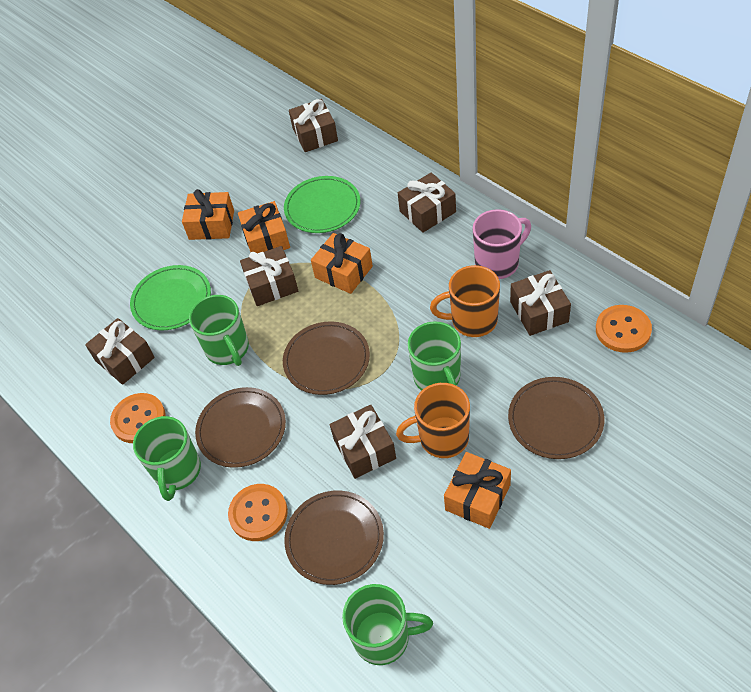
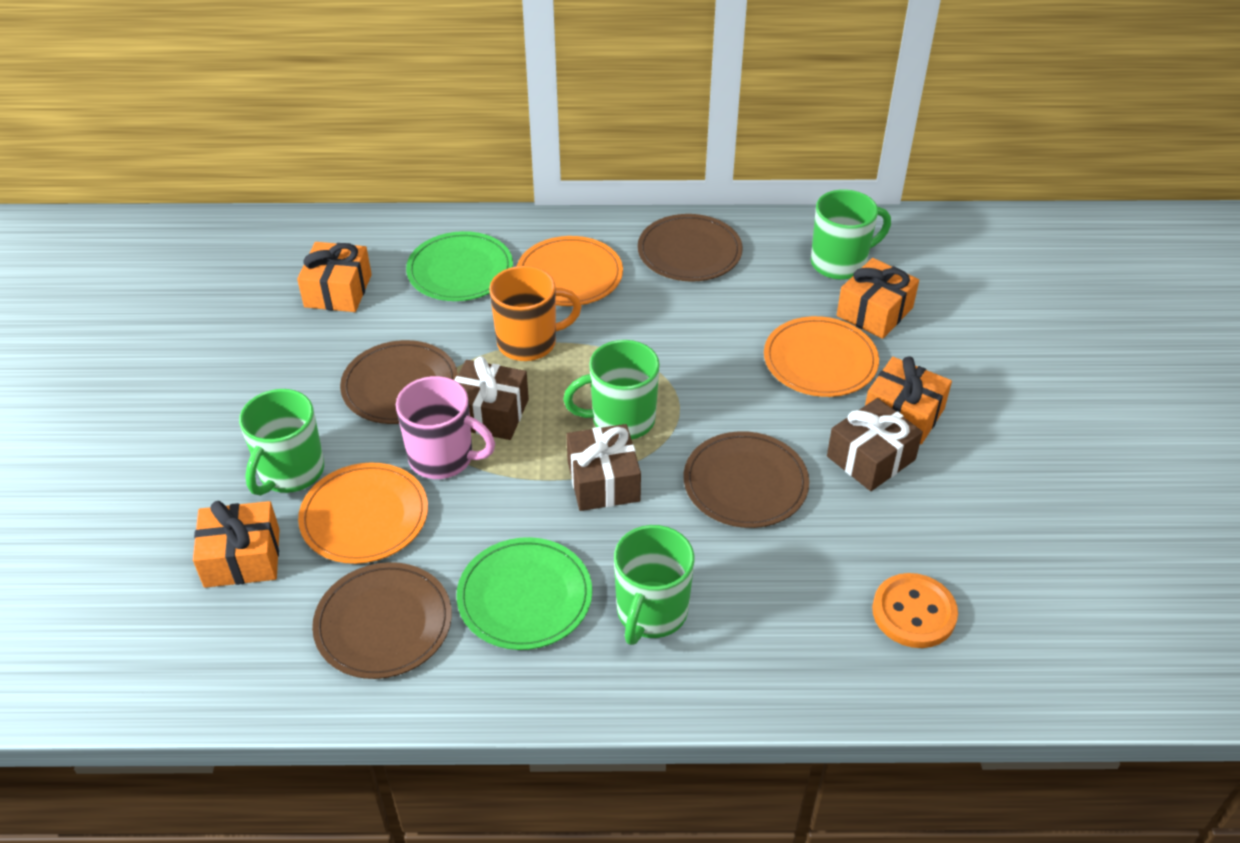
brown gift: 6 -> 3
orange button: 3 -> 1
orange mug: 2 -> 1
orange plate: 0 -> 3

